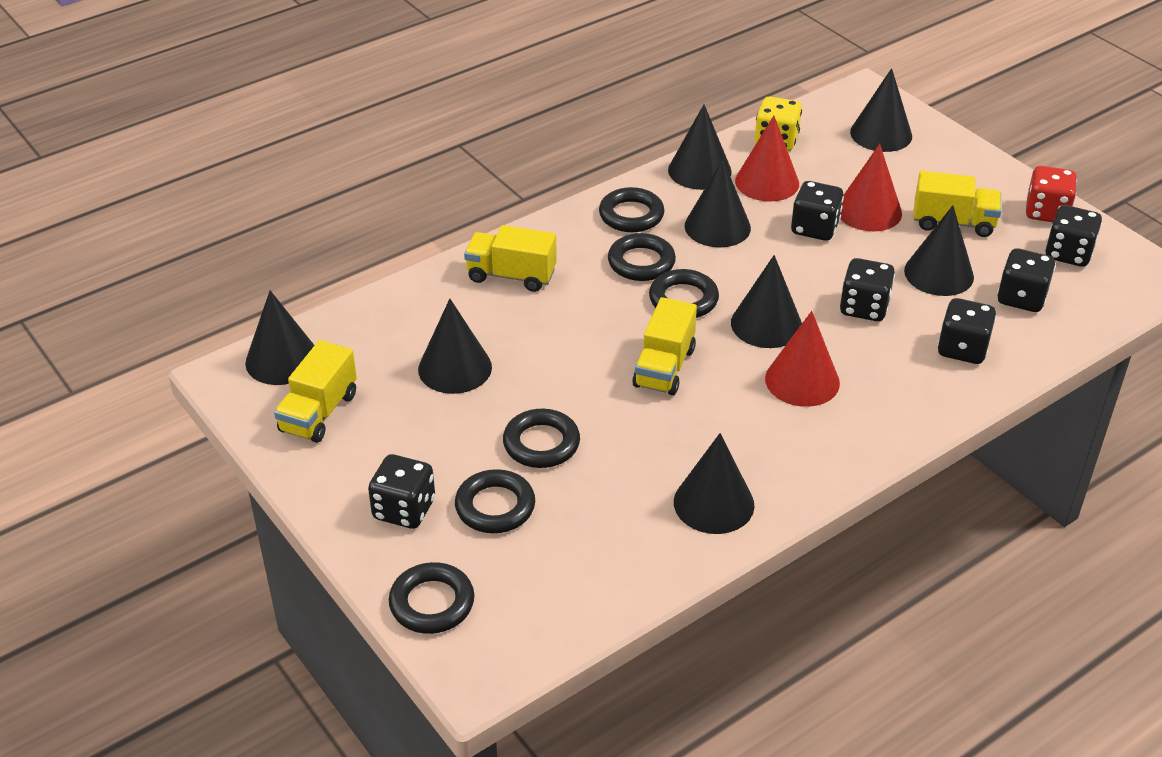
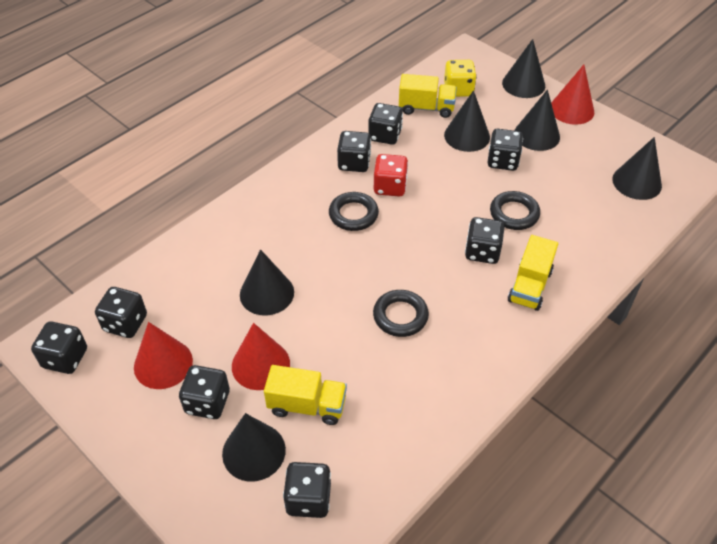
black cone: 8 -> 6
black dice: 6 -> 8
black ring: 6 -> 3
yellow truck: 4 -> 3

